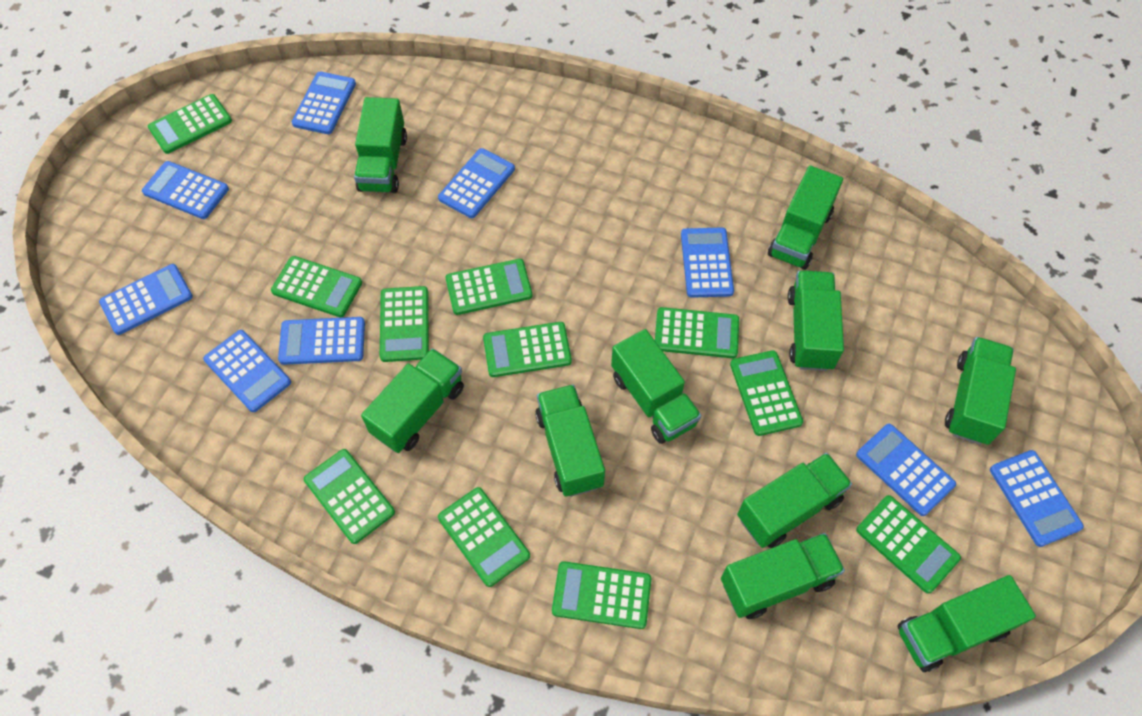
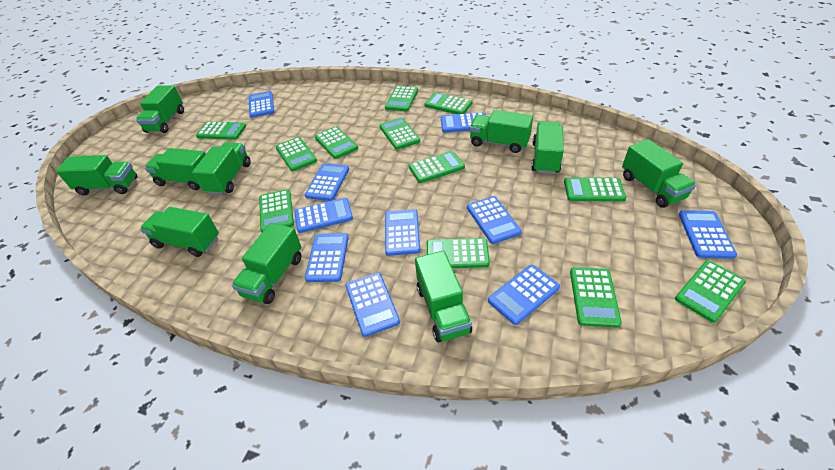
blue calculator: 9 -> 10
green calculator: 11 -> 12

